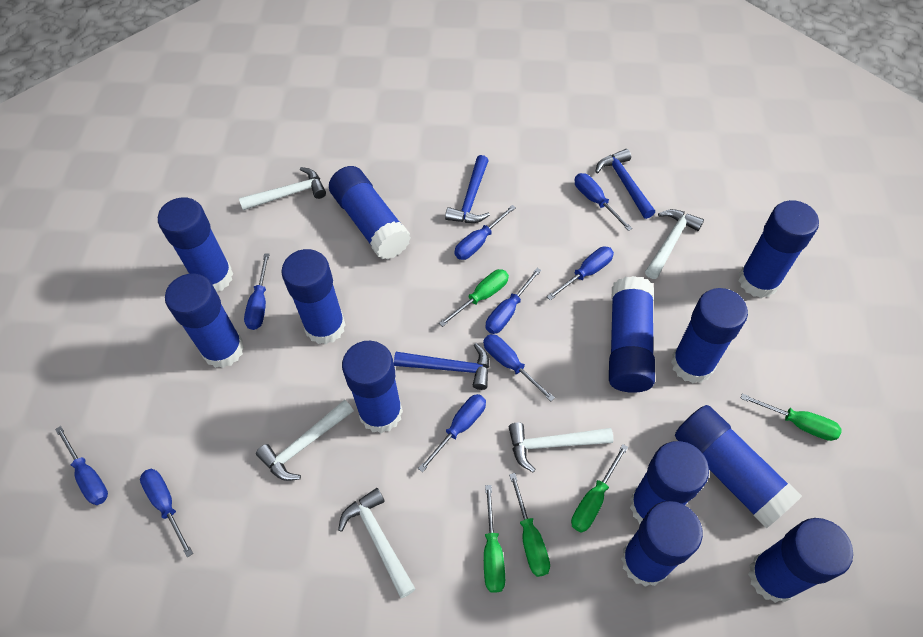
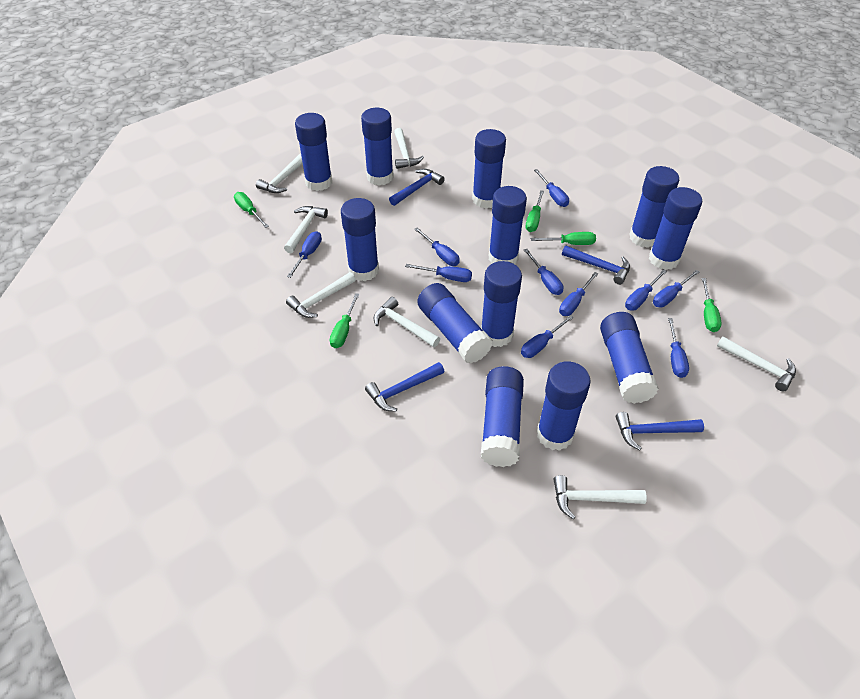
blue hammer: 3 -> 4
blue screwdriver: 9 -> 10
white hammer: 5 -> 7

